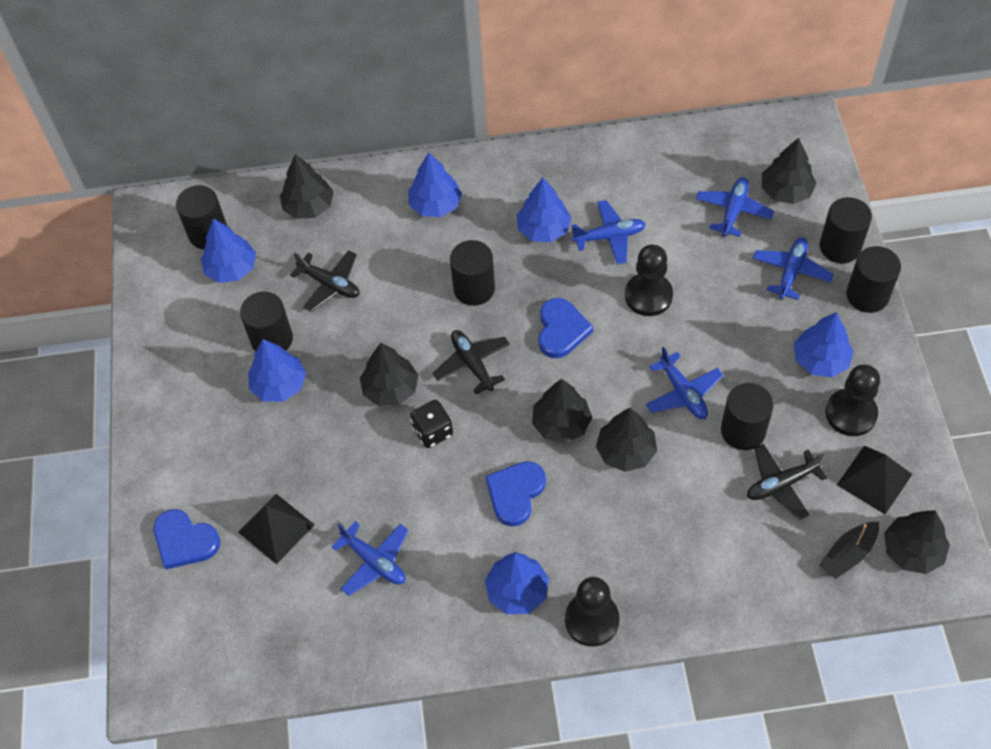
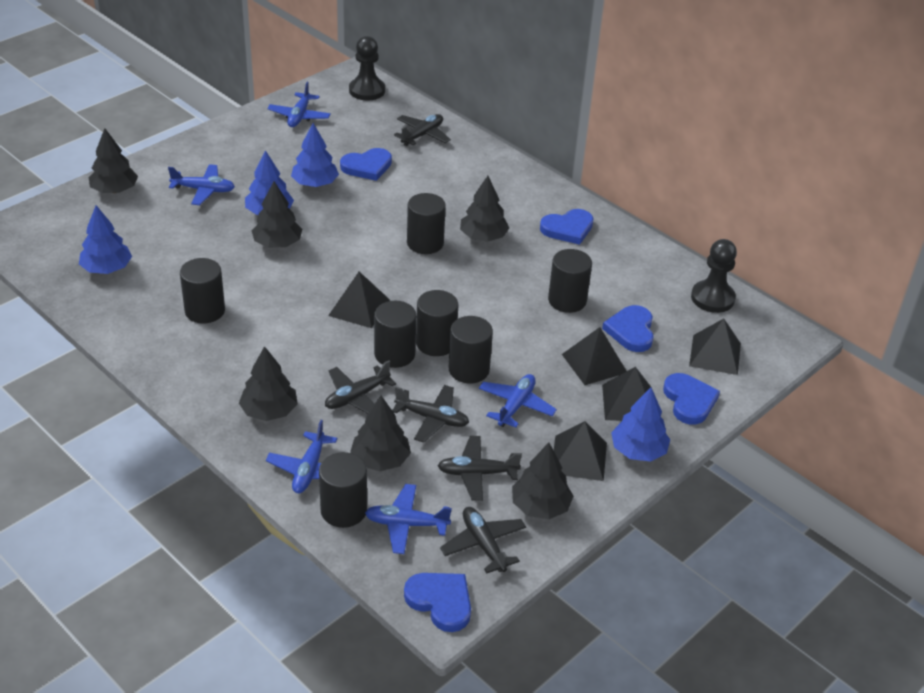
black boat: 1 -> 0
black cylinder: 6 -> 7
black dice: 1 -> 0
black pawn: 3 -> 2
black plane: 3 -> 5
black pyramid: 2 -> 5
blue heart: 3 -> 5
blue tree: 6 -> 4

